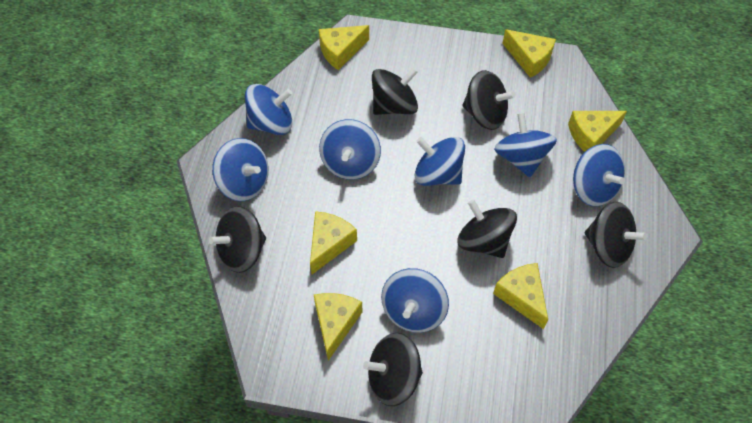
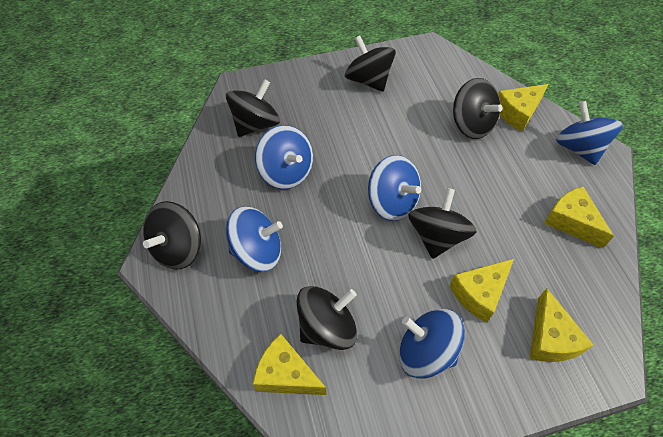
blue spinning top: 7 -> 5
yellow cheese: 6 -> 5

